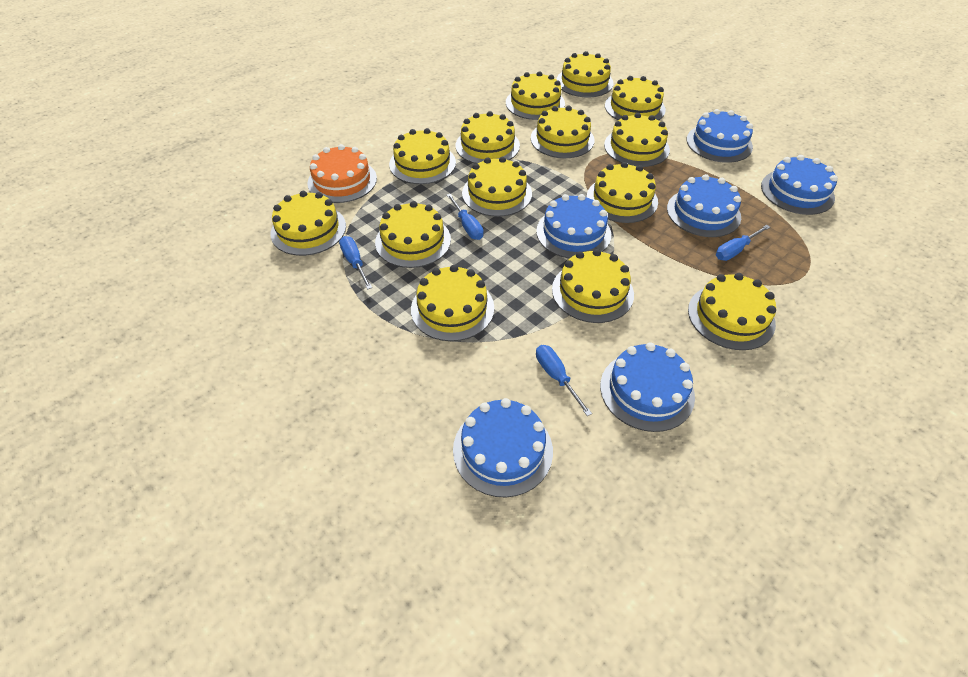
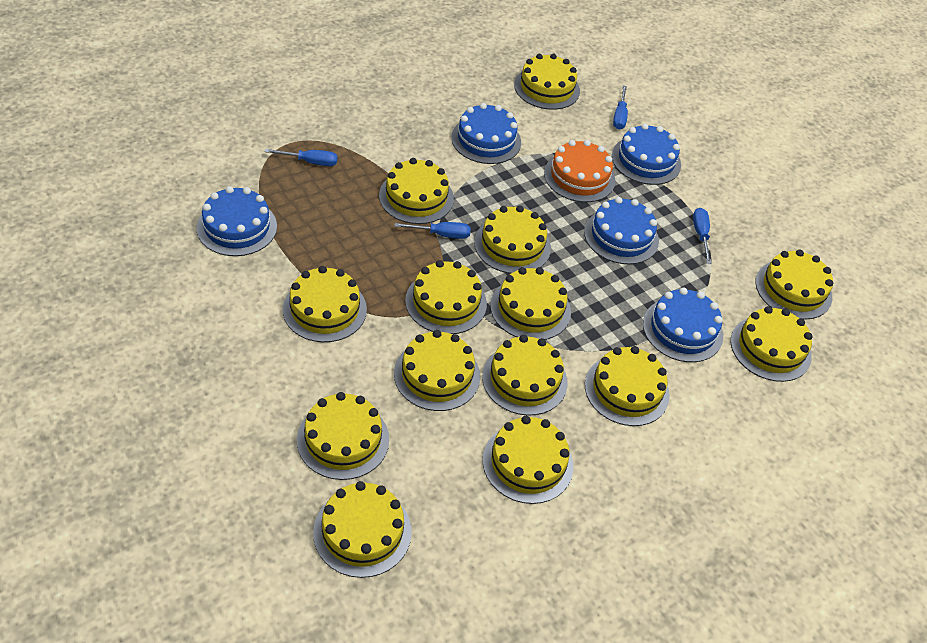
blue cake: 6 -> 5

